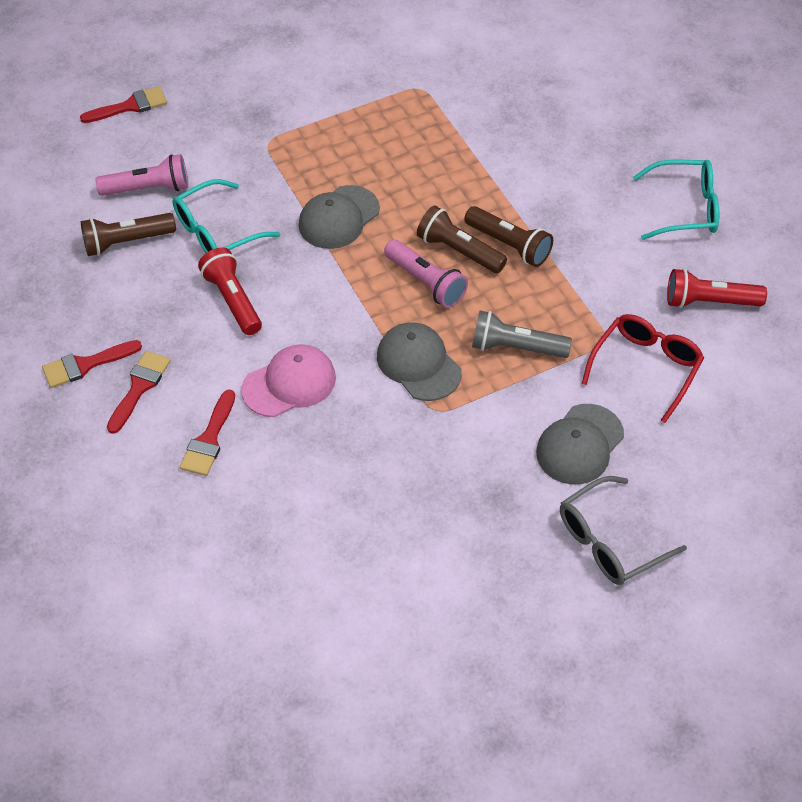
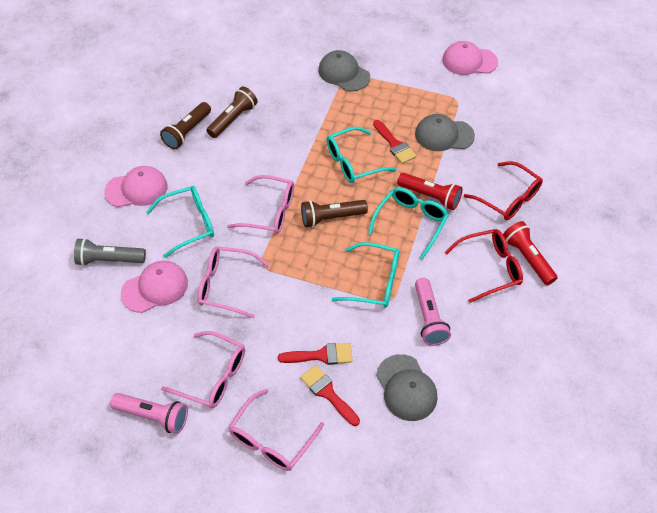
grey glasses: 1 -> 0
pink cap: 1 -> 3
pink glasses: 0 -> 4
red brush: 4 -> 3
red glasses: 1 -> 2
turquoise glasses: 2 -> 4

